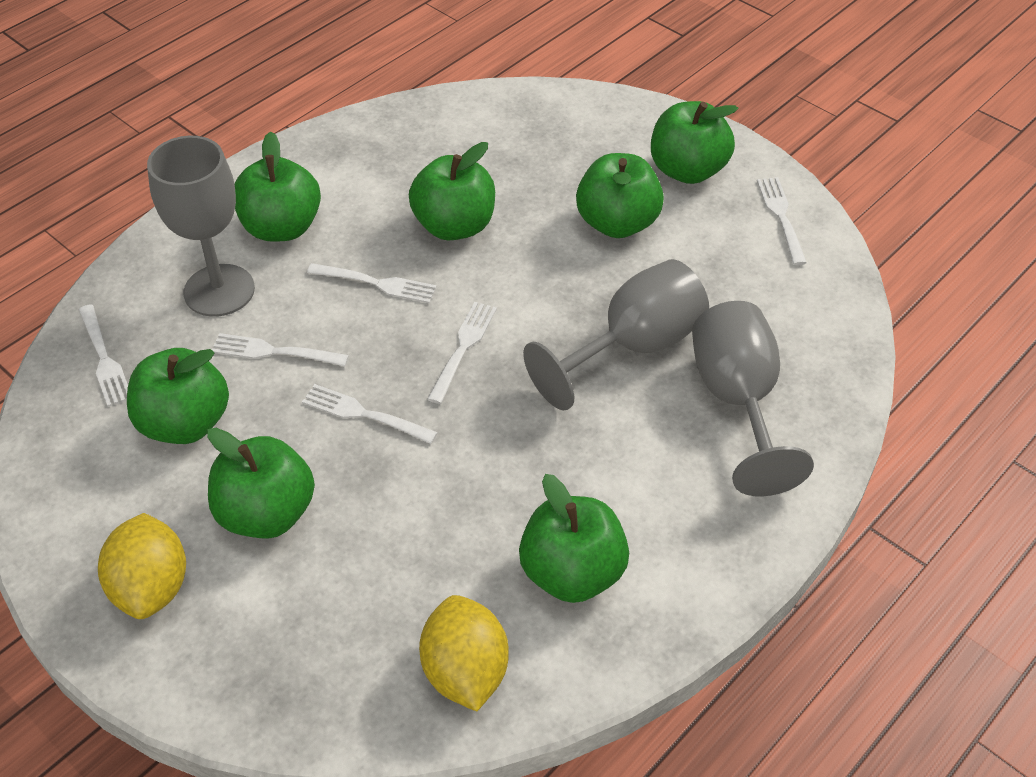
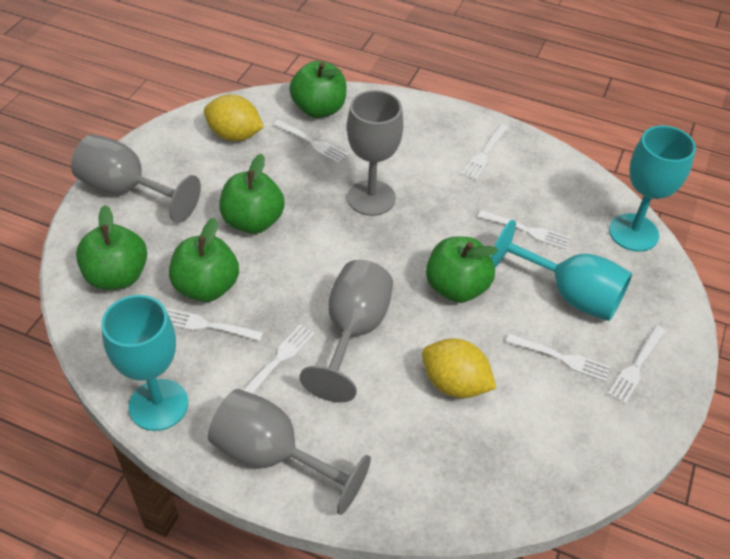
green apple: 7 -> 5
grey goblet: 3 -> 4
turquoise goblet: 0 -> 3
white fork: 6 -> 7

